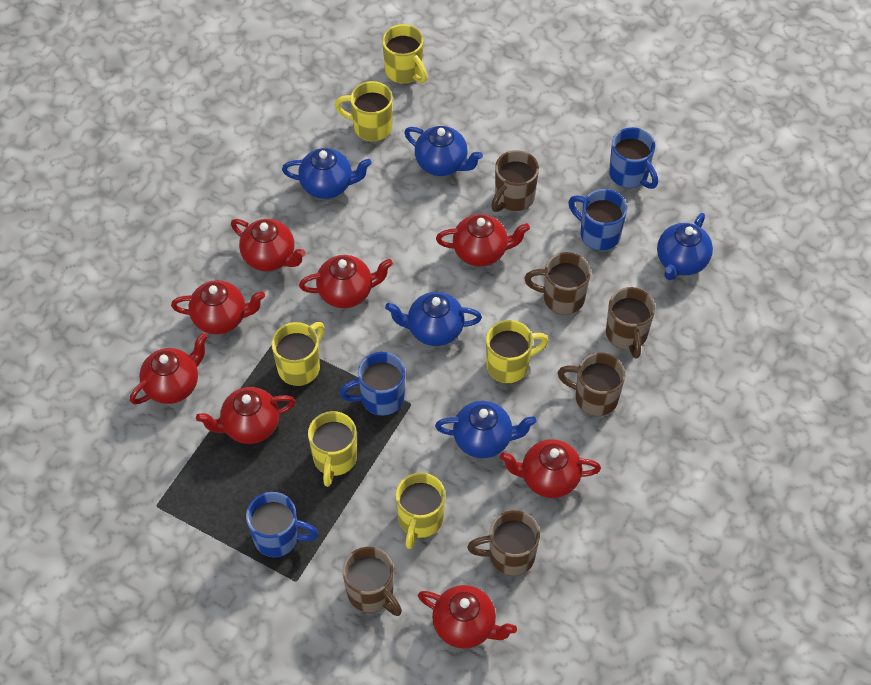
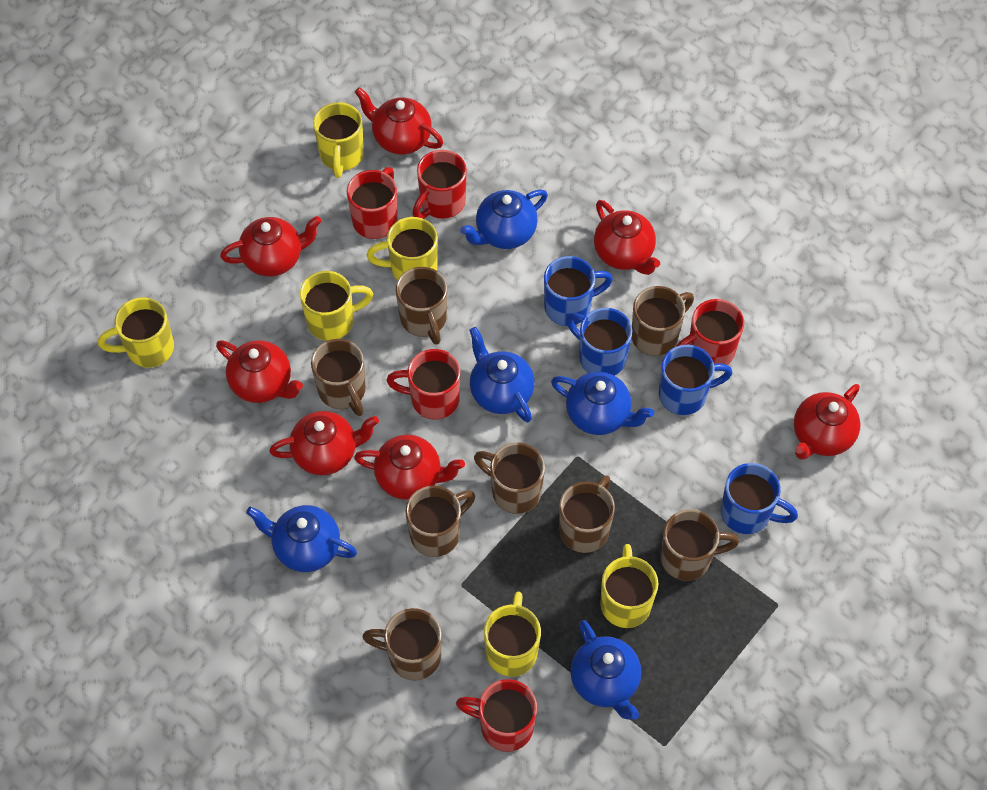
brown mug: 6 -> 8
red mug: 0 -> 5
red teapot: 8 -> 7

